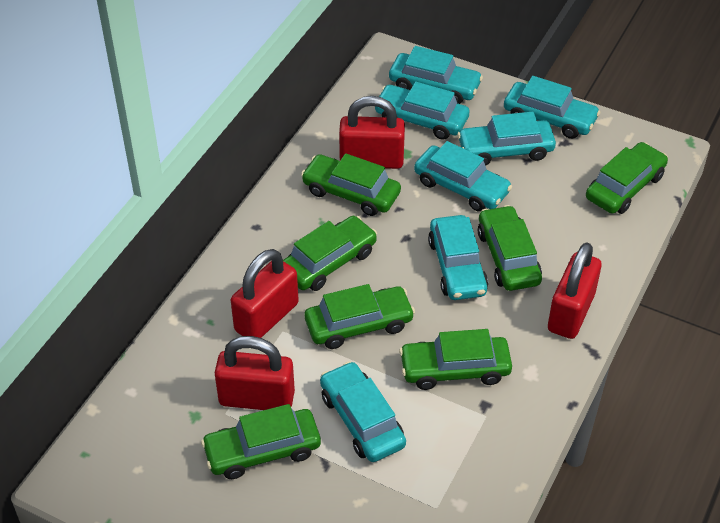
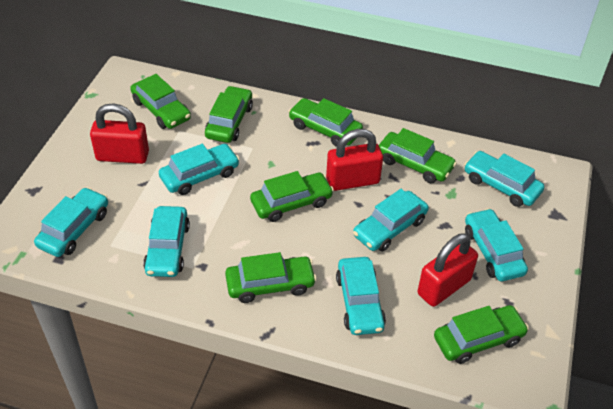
red padlock: 4 -> 3

